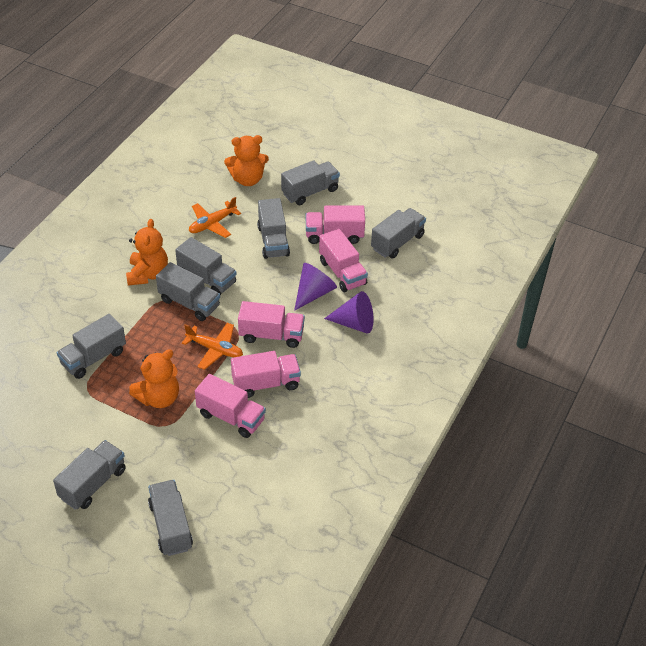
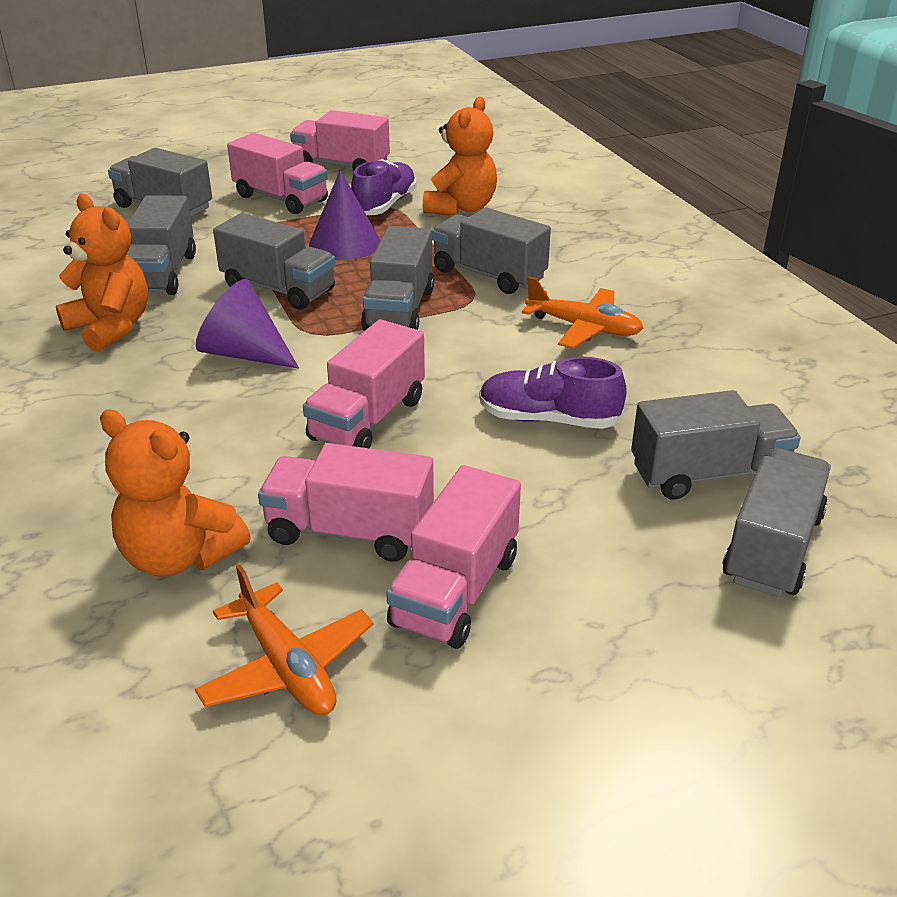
grey truck: 8 -> 7
purple shoe: 0 -> 2

